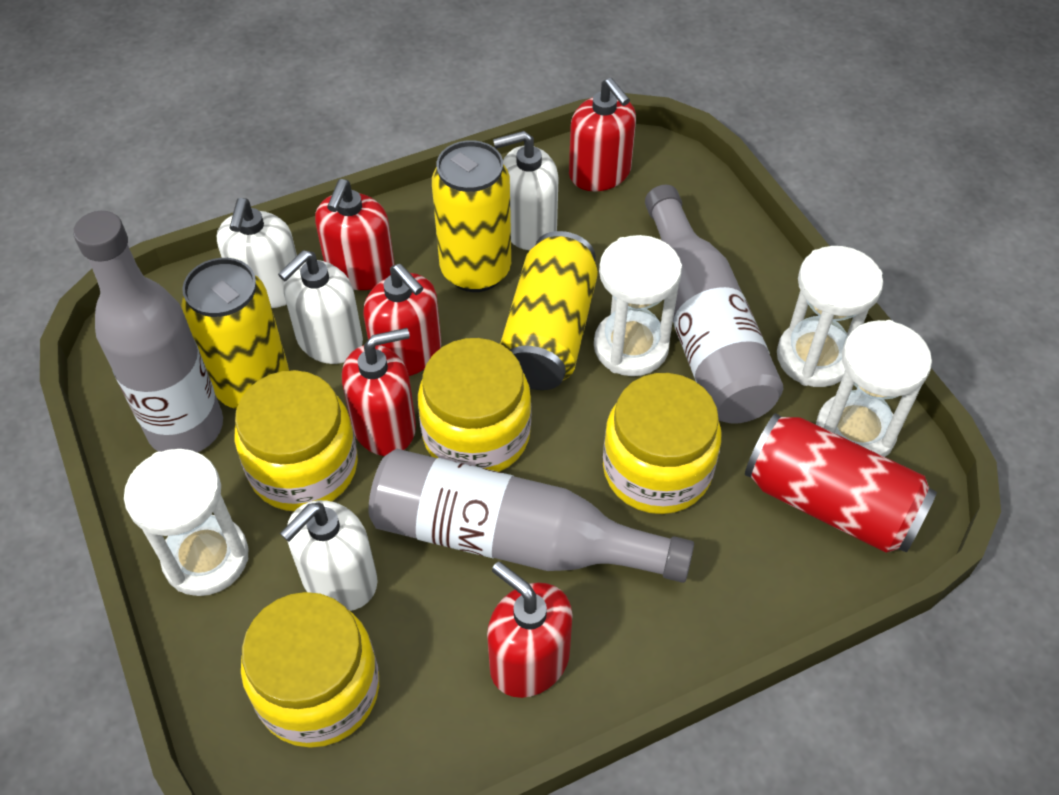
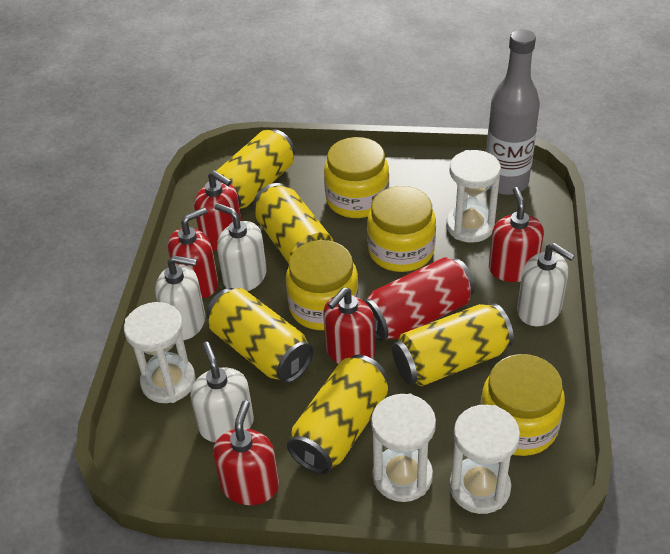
grey bottle: 3 -> 1
yellow can: 3 -> 5

